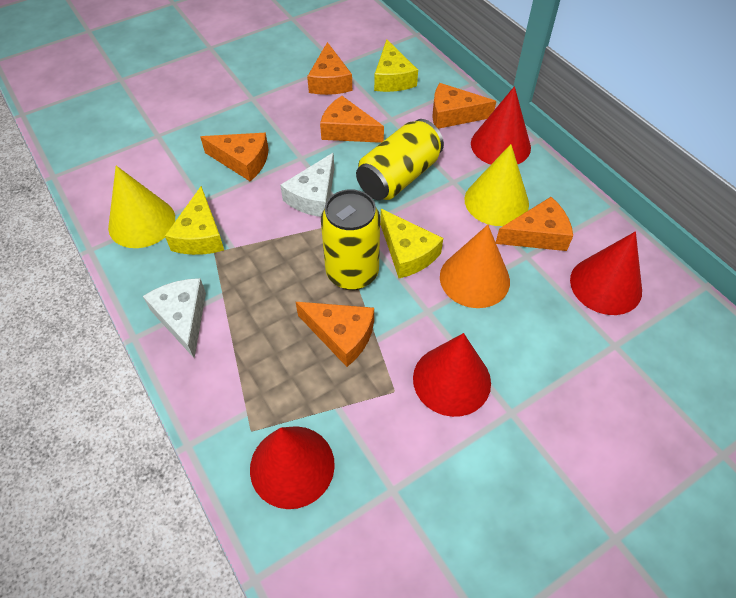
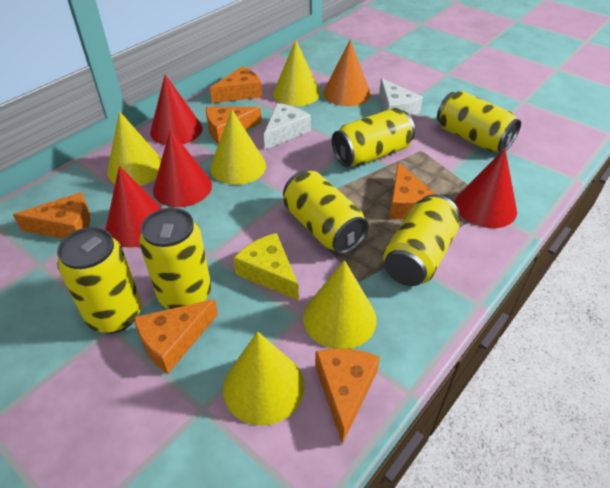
yellow can: 2 -> 6
yellow cheese: 3 -> 1
yellow cone: 2 -> 5

